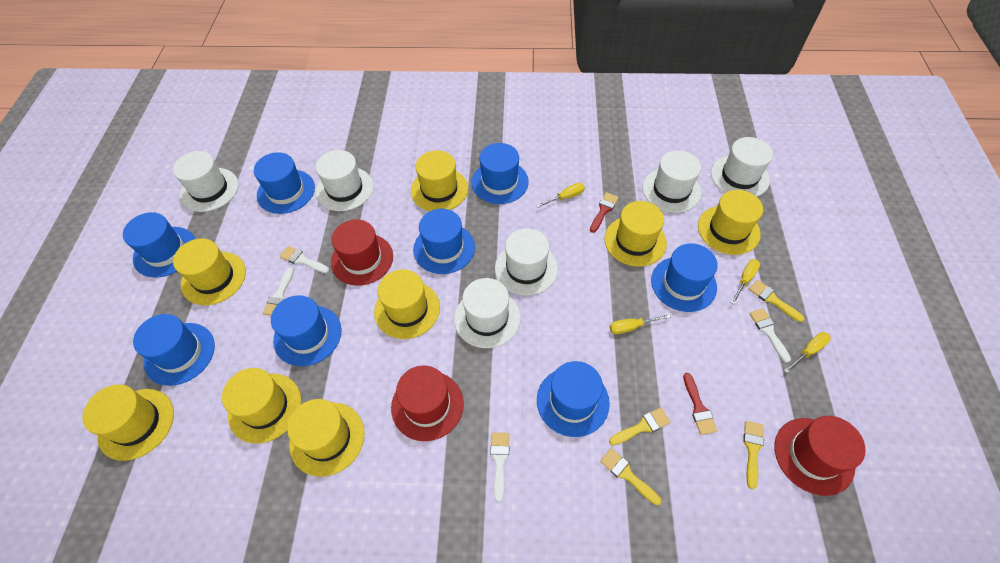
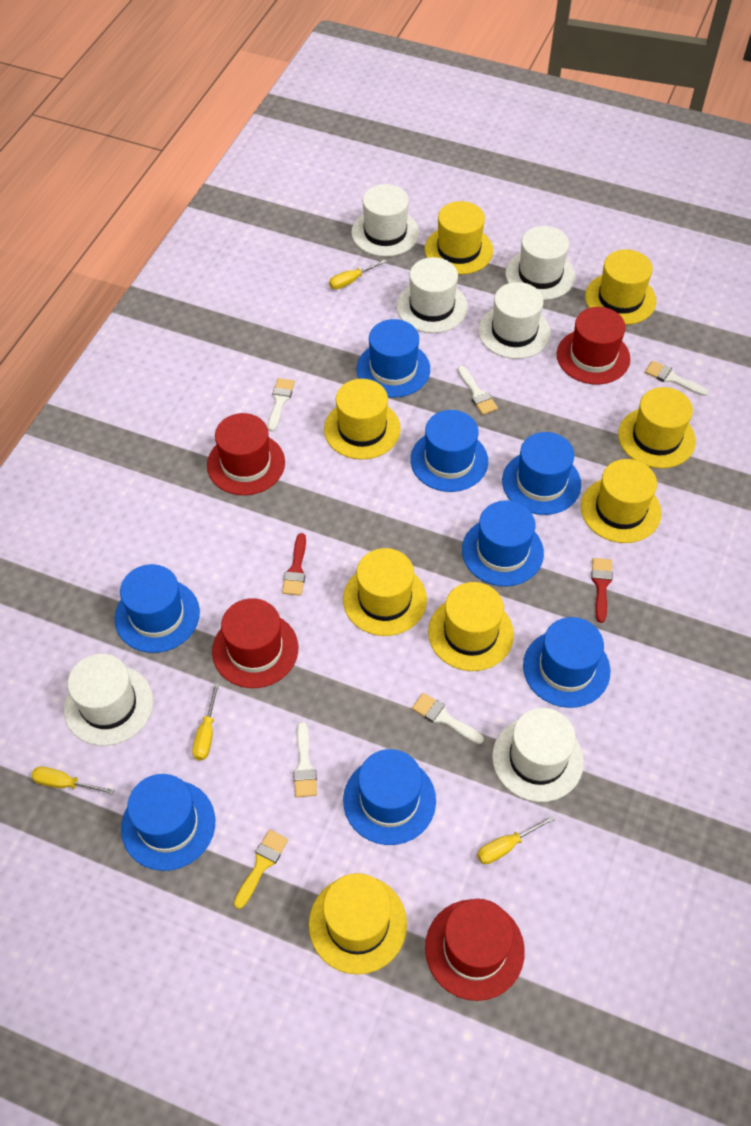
red hat: 3 -> 4
white brush: 4 -> 5
yellow brush: 4 -> 1

